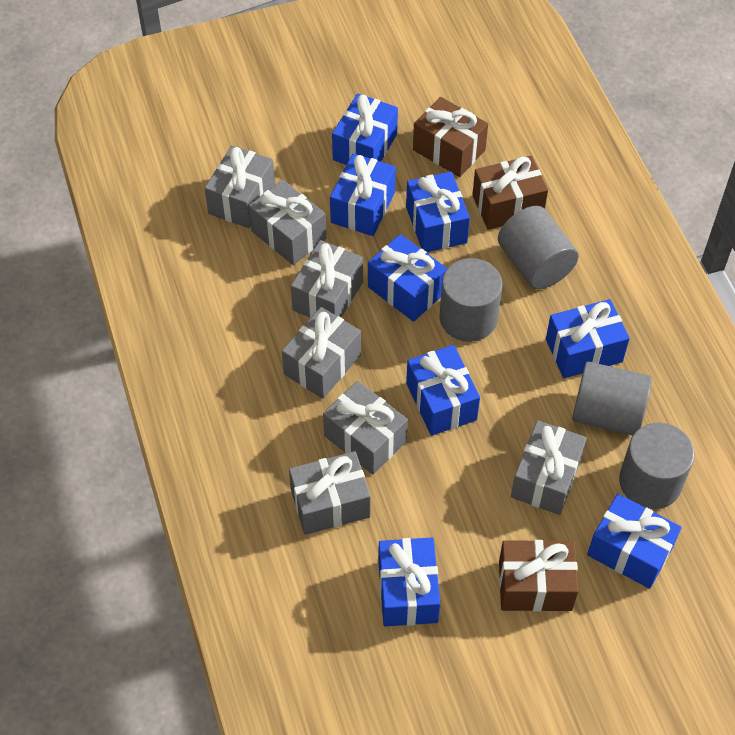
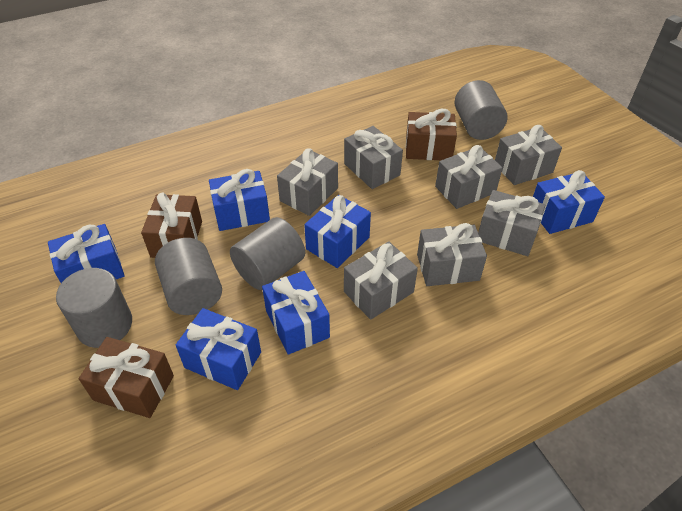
blue gift: 8 -> 6

